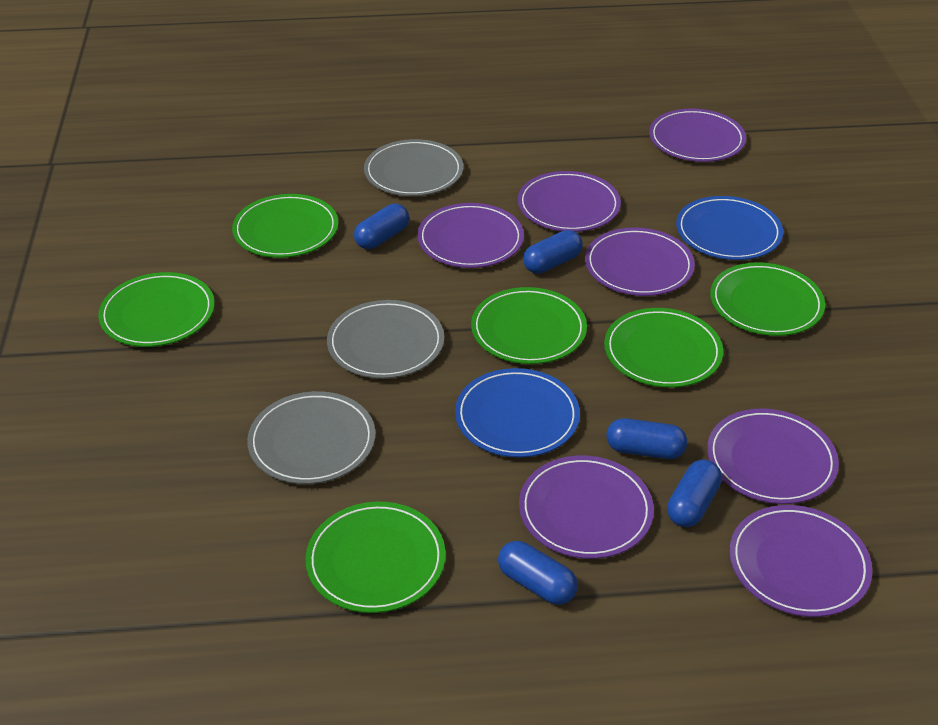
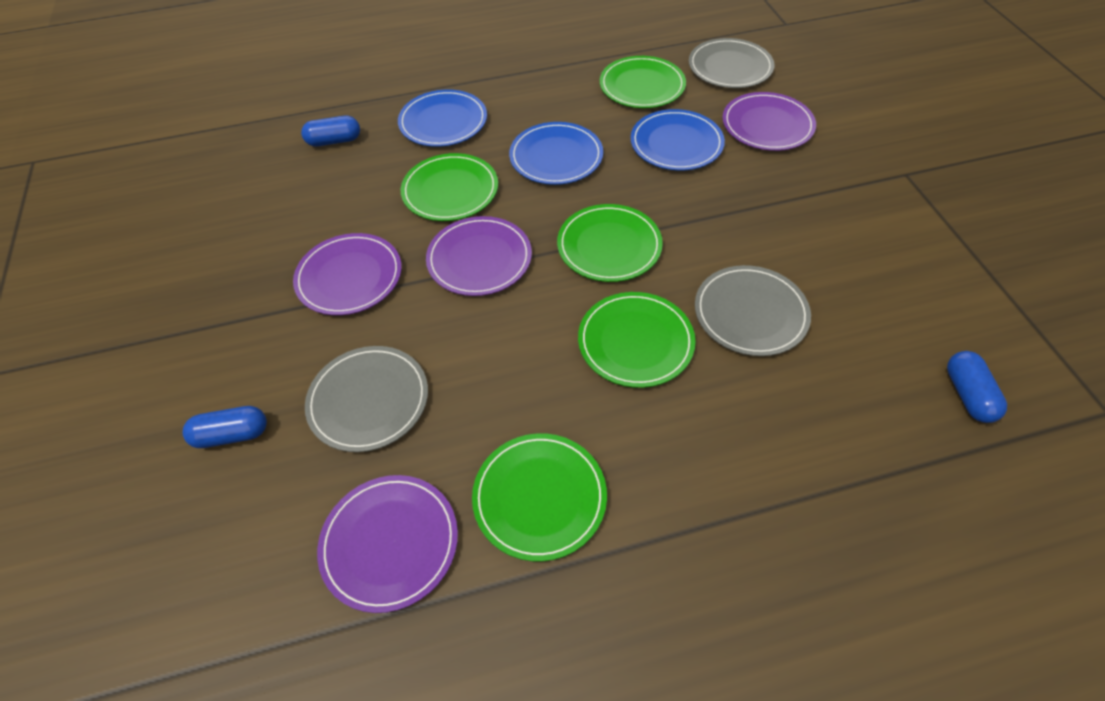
blue capsule: 5 -> 3
blue plate: 2 -> 3
green plate: 6 -> 5
purple plate: 7 -> 4

